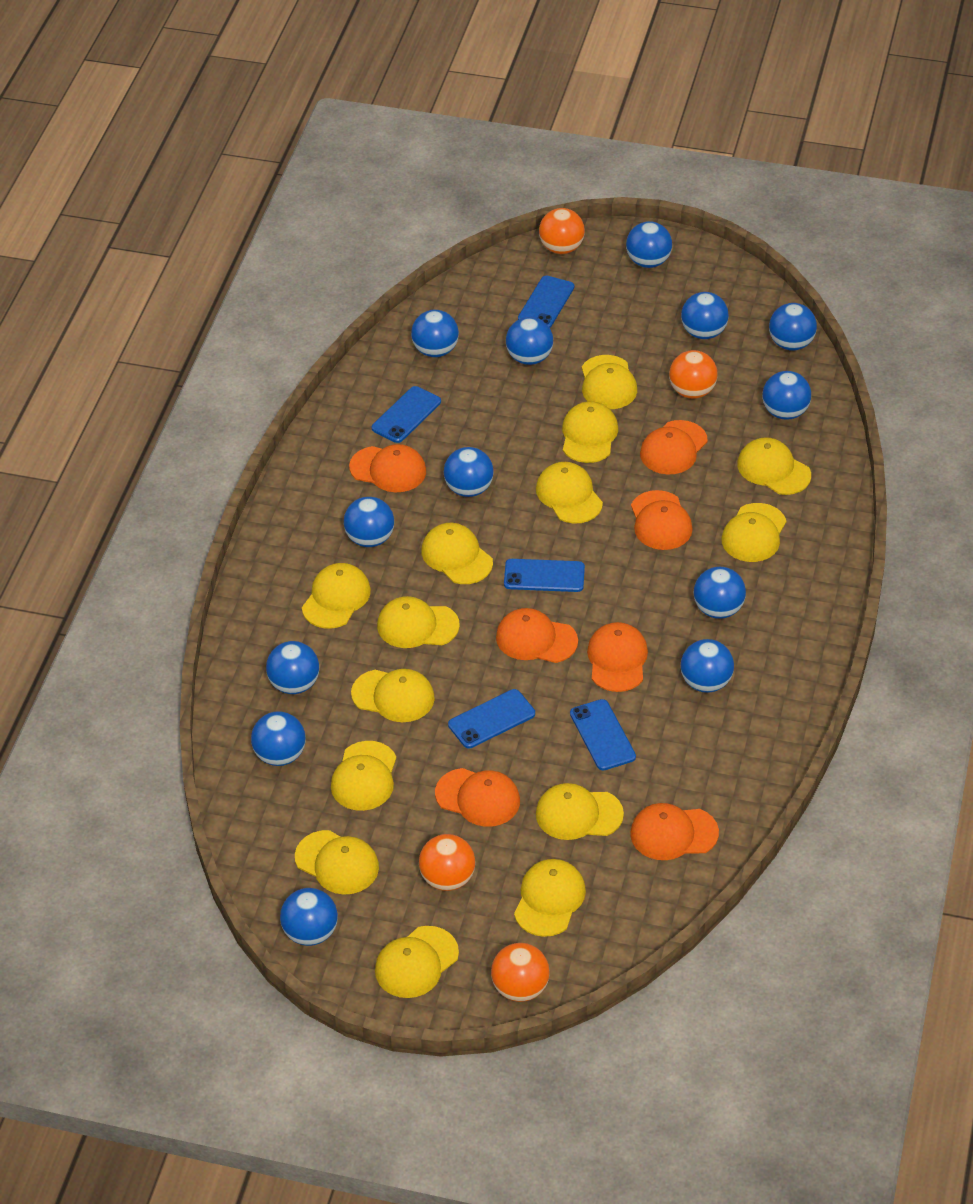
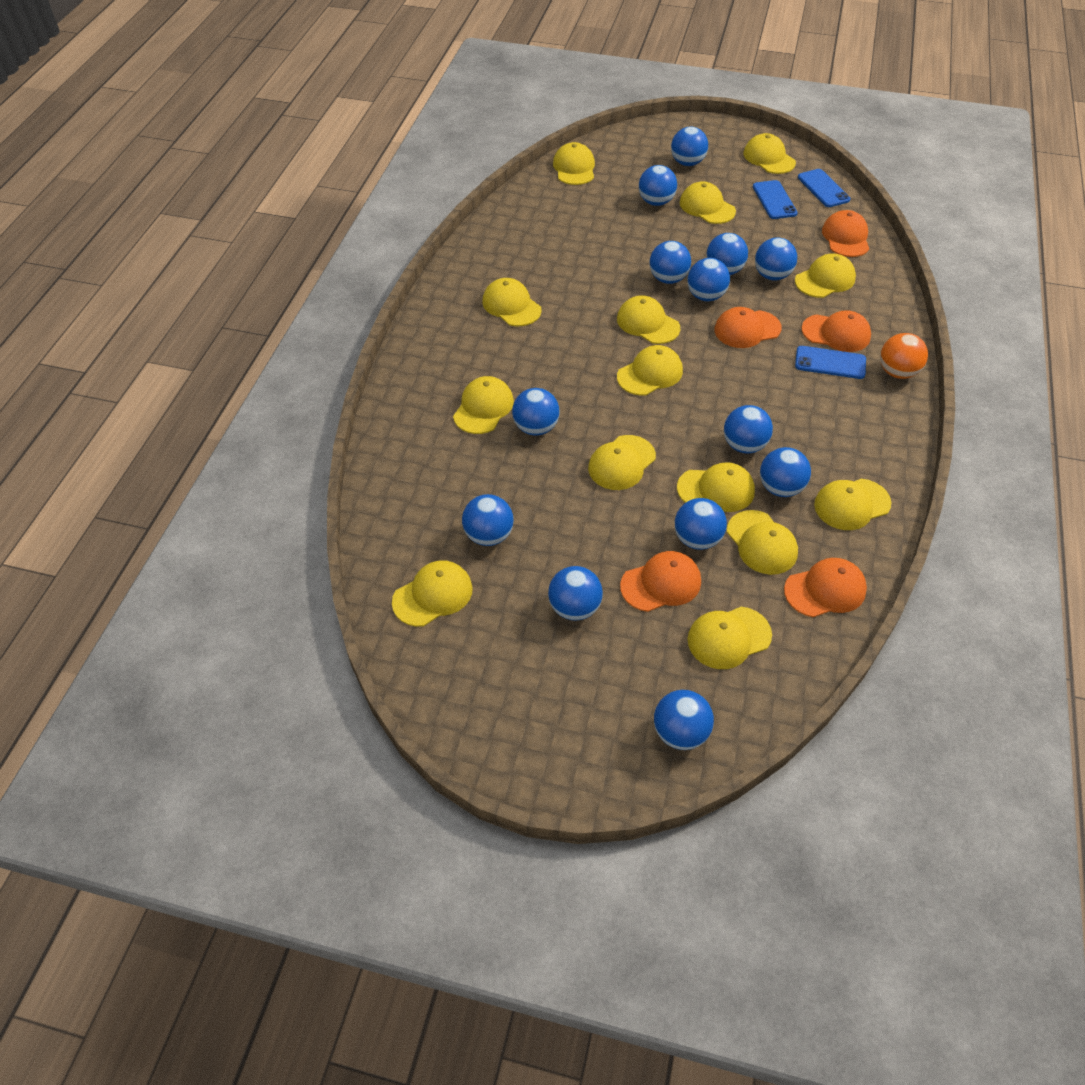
blue phone: 5 -> 3
orange ball: 4 -> 1
orange cap: 7 -> 5

